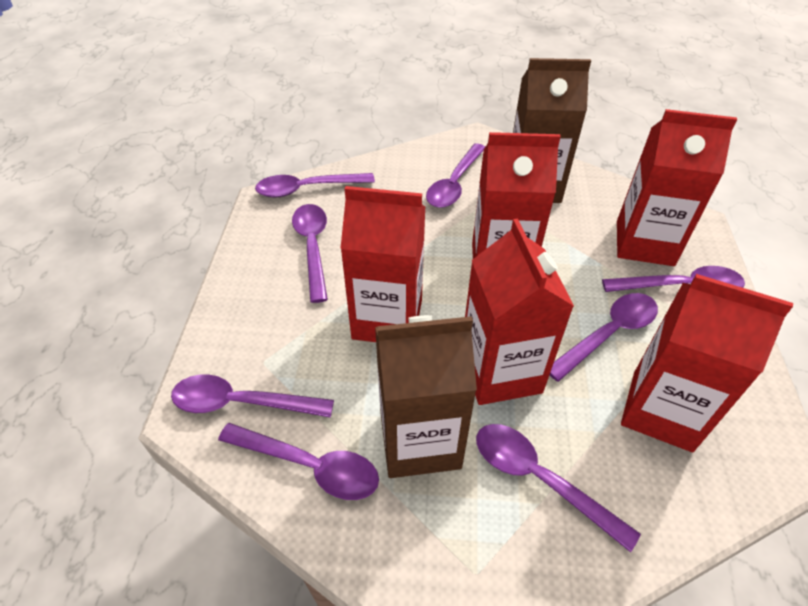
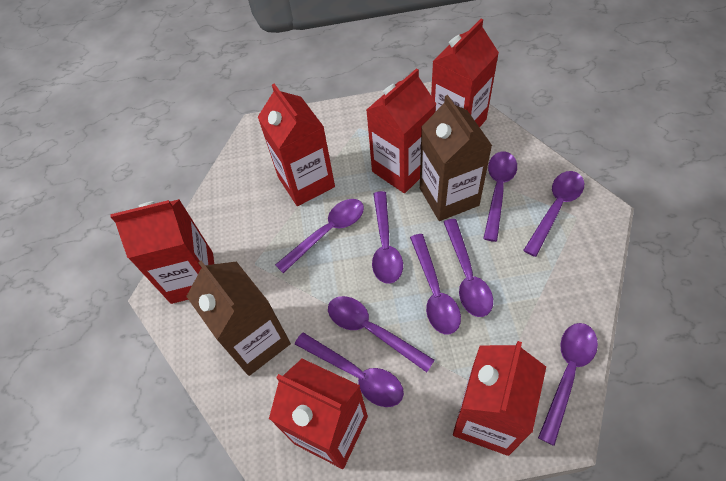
purple spoon: 8 -> 9
red carton: 5 -> 6

